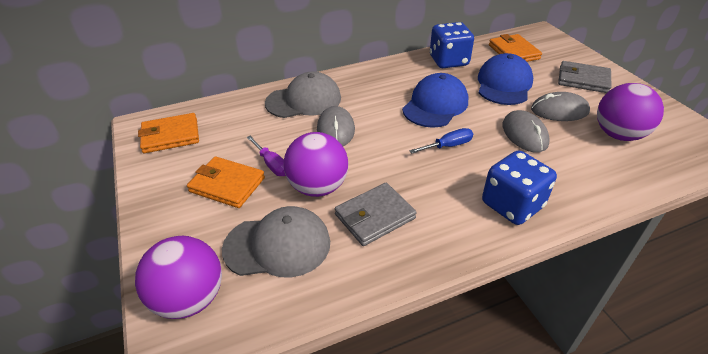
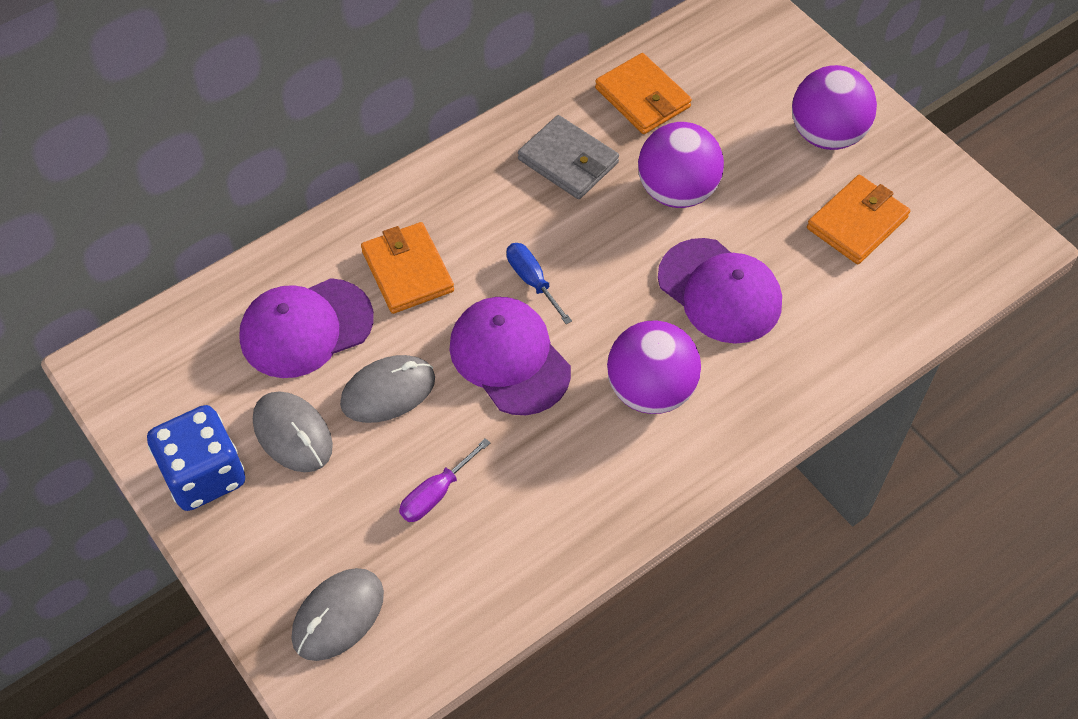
blue cap: 2 -> 0
blue dice: 2 -> 1
grey cap: 2 -> 0
grey wallet: 2 -> 1
purple cap: 0 -> 3

